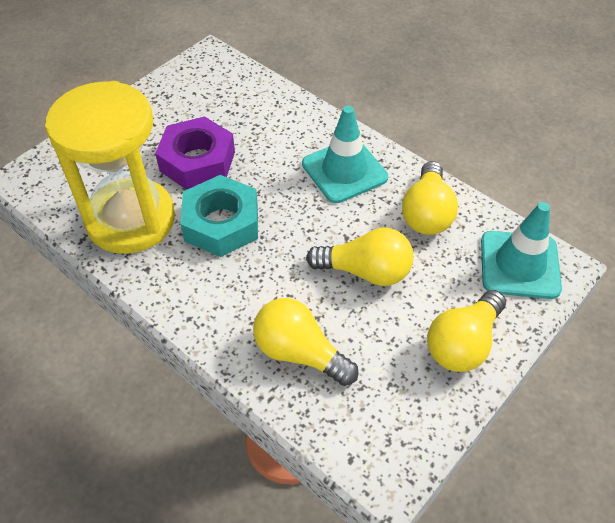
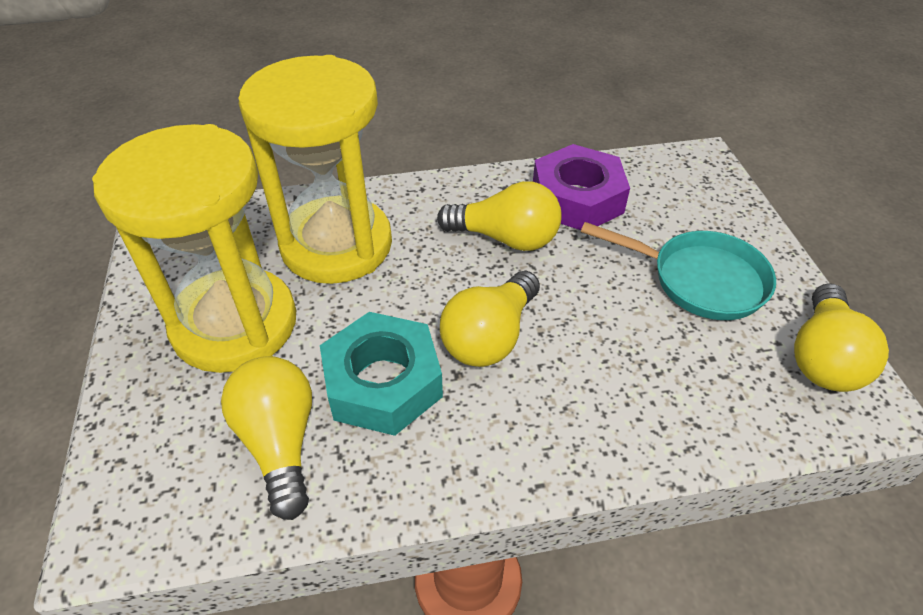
turquoise pan: 0 -> 1
turquoise traffic cone: 2 -> 0
yellow hourglass: 1 -> 2

